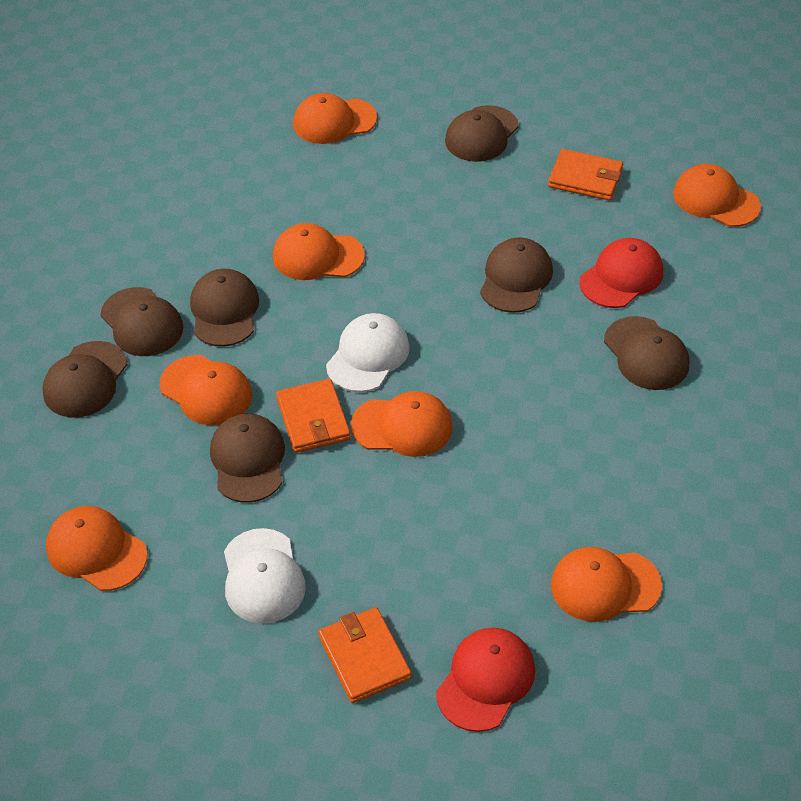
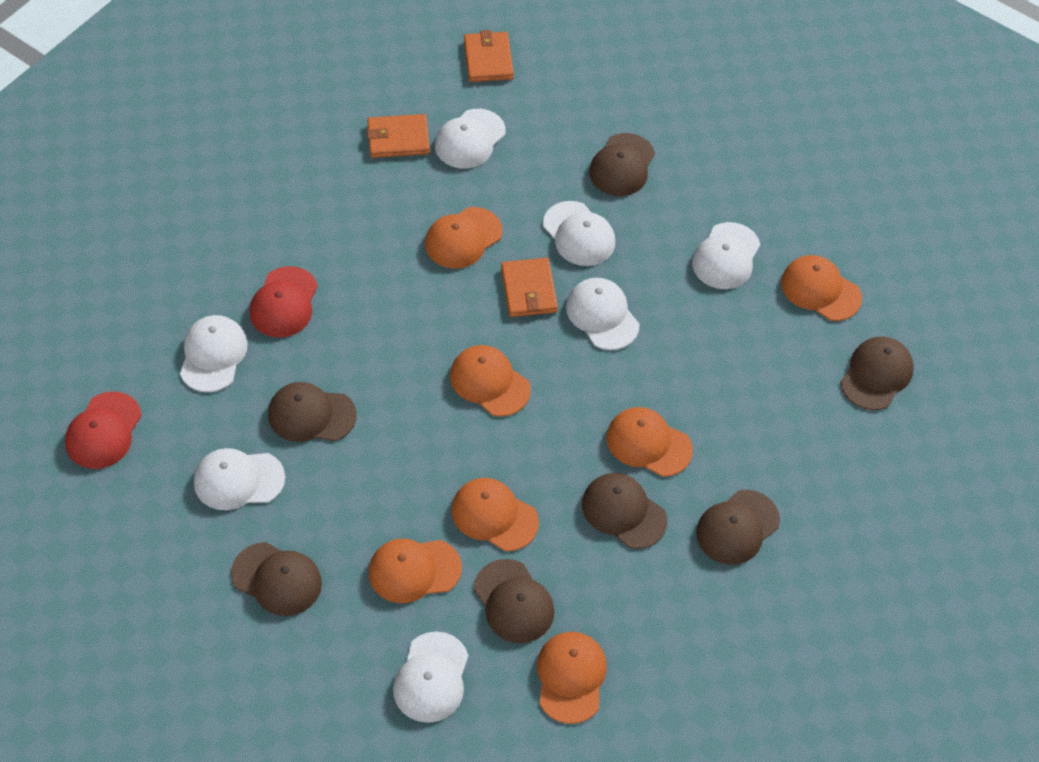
white cap: 2 -> 7

